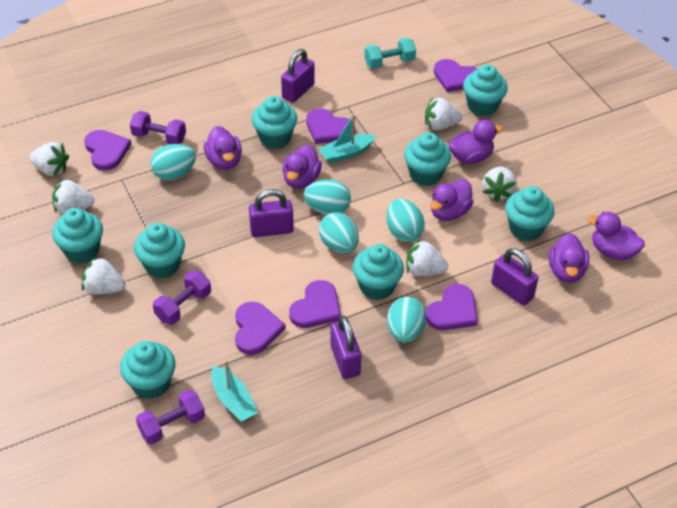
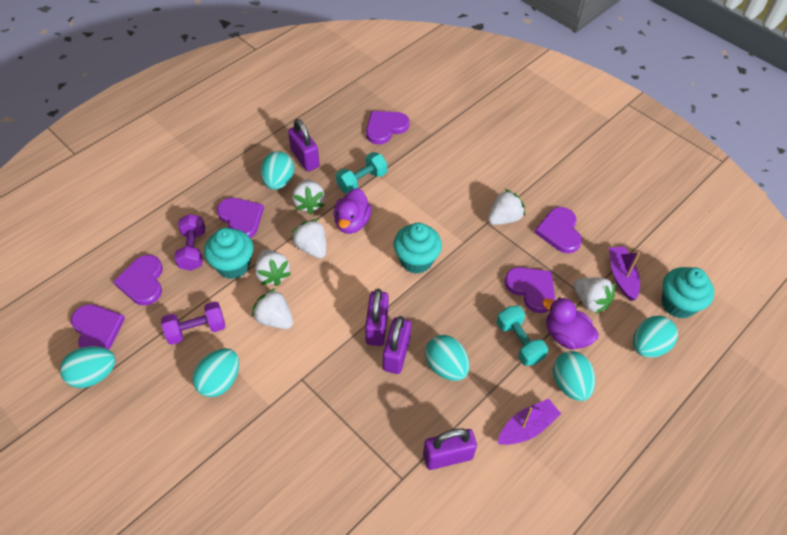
purple boat: 0 -> 2
purple duck: 6 -> 2
purple dumbbell: 3 -> 2
turquoise boat: 2 -> 0
turquoise cupcake: 8 -> 3
turquoise dumbbell: 1 -> 2
turquoise egg: 5 -> 6

